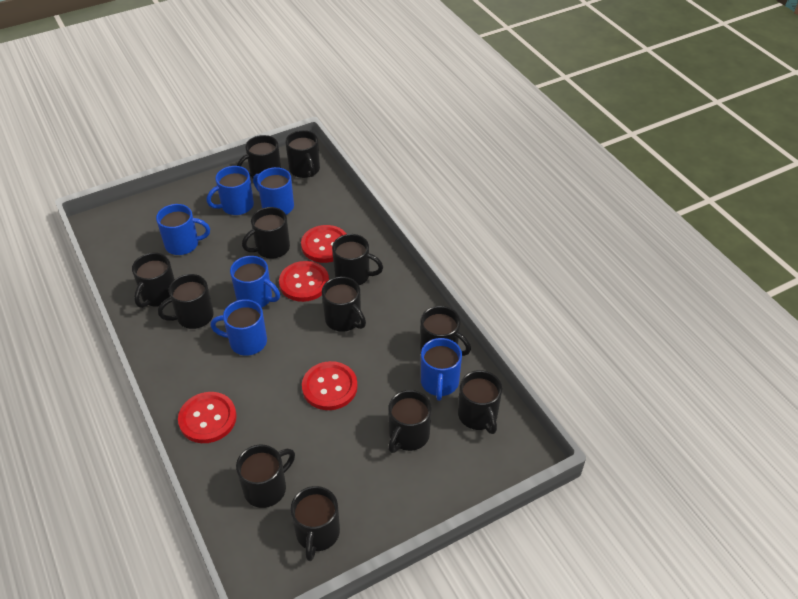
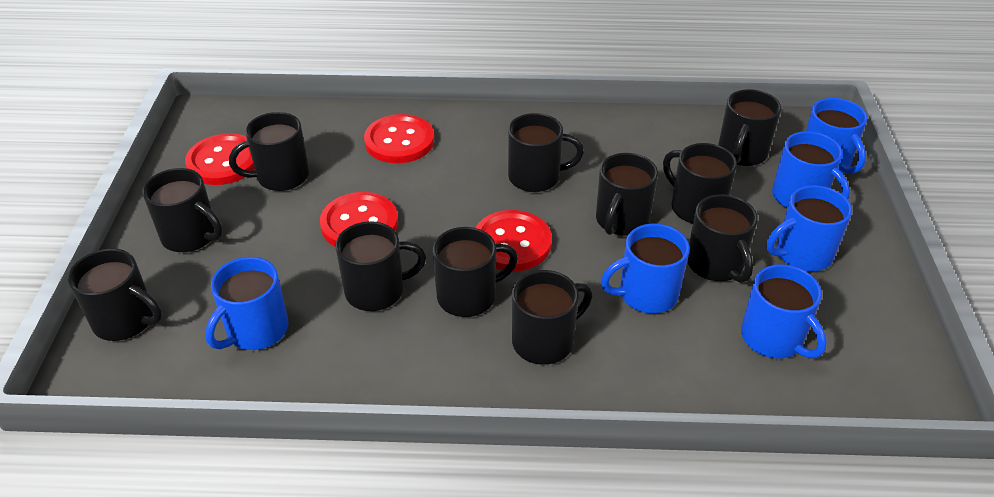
black mug: 12 -> 11

